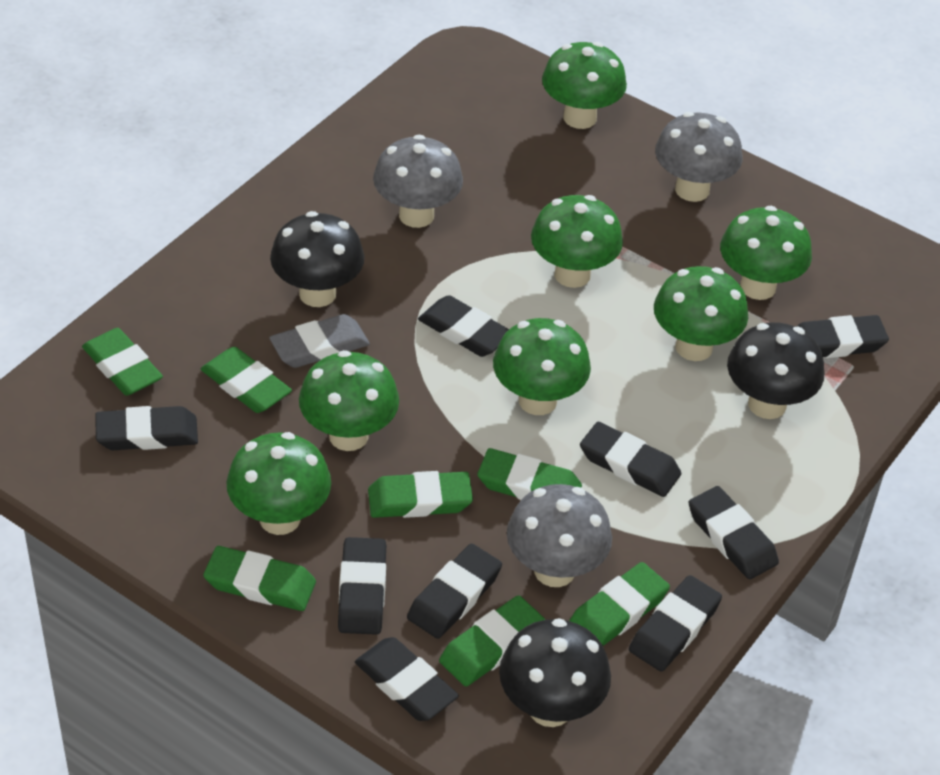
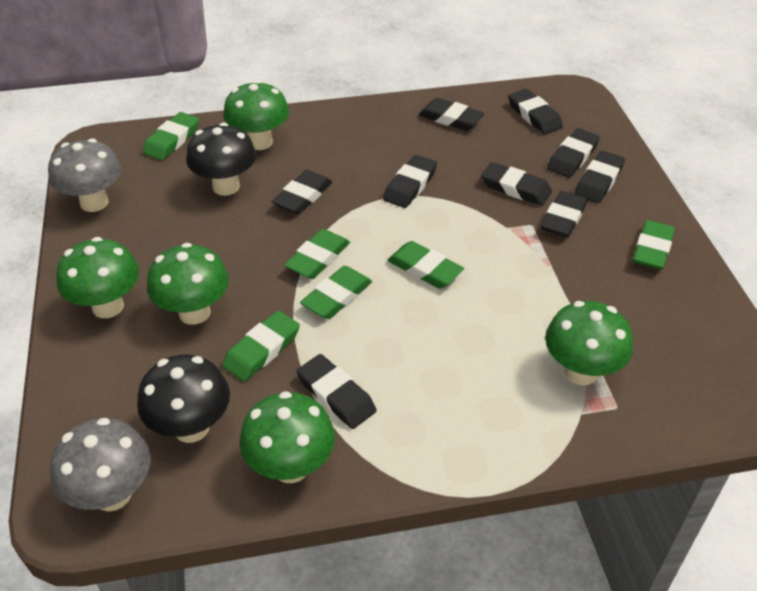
black mushroom: 3 -> 2
green eraser: 7 -> 6
green mushroom: 7 -> 5
grey eraser: 1 -> 0
grey mushroom: 3 -> 2

